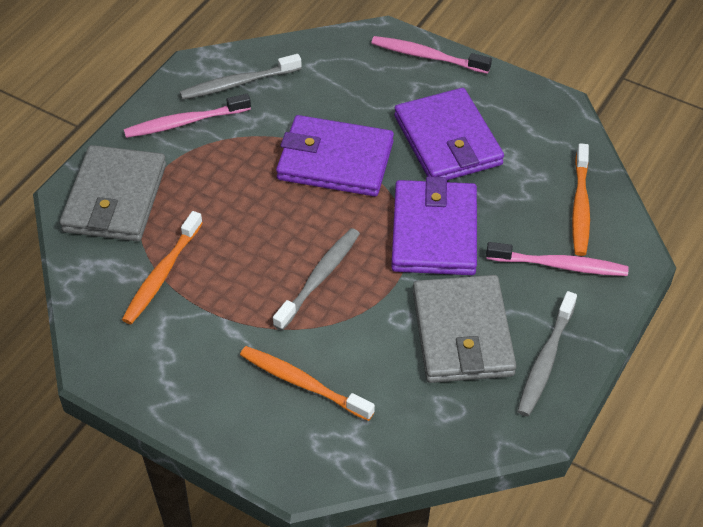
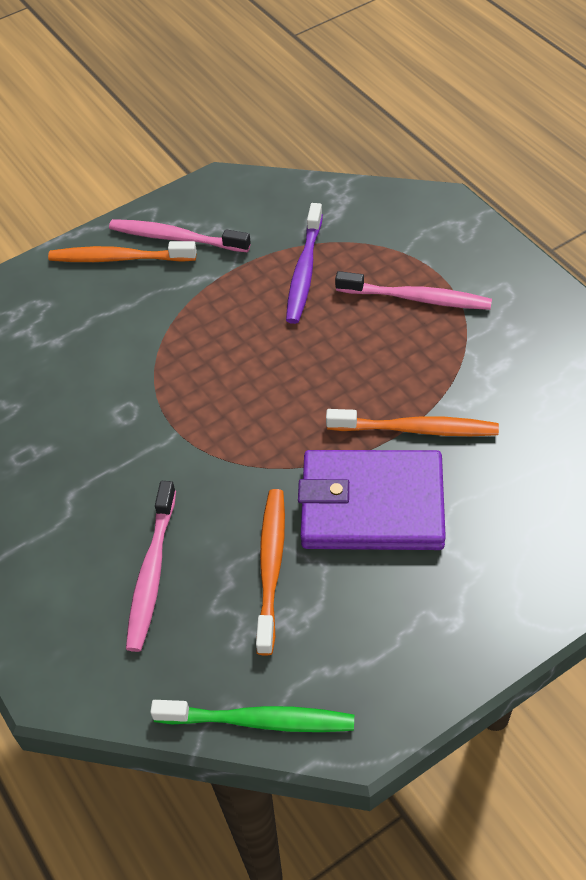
green toothbrush: 0 -> 1
grey toothbrush: 3 -> 0
grey wallet: 2 -> 0
purple toothbrush: 0 -> 1
purple wallet: 3 -> 1

